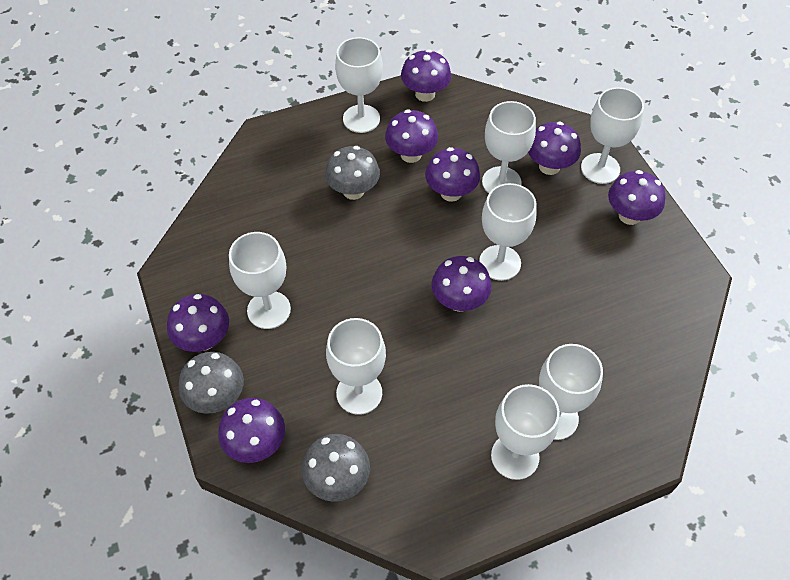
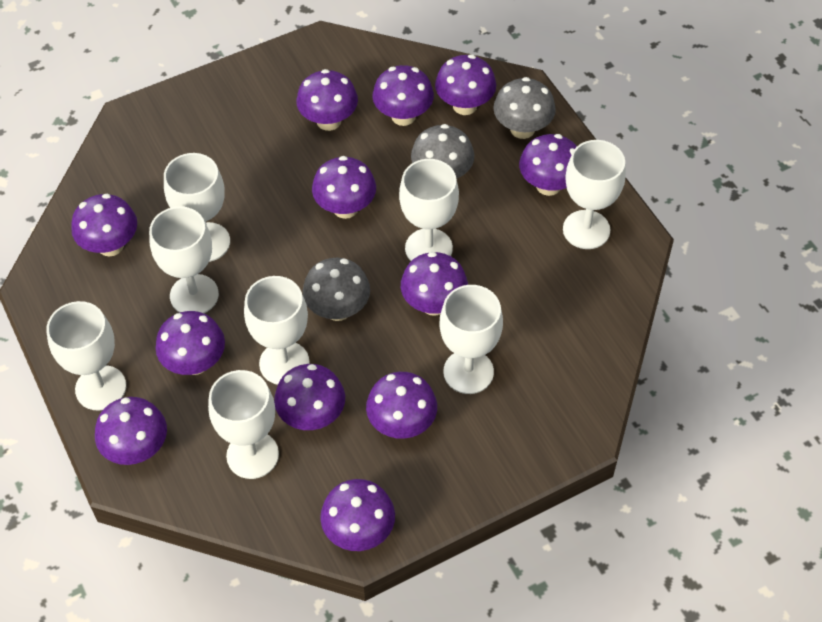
purple mushroom: 8 -> 12

